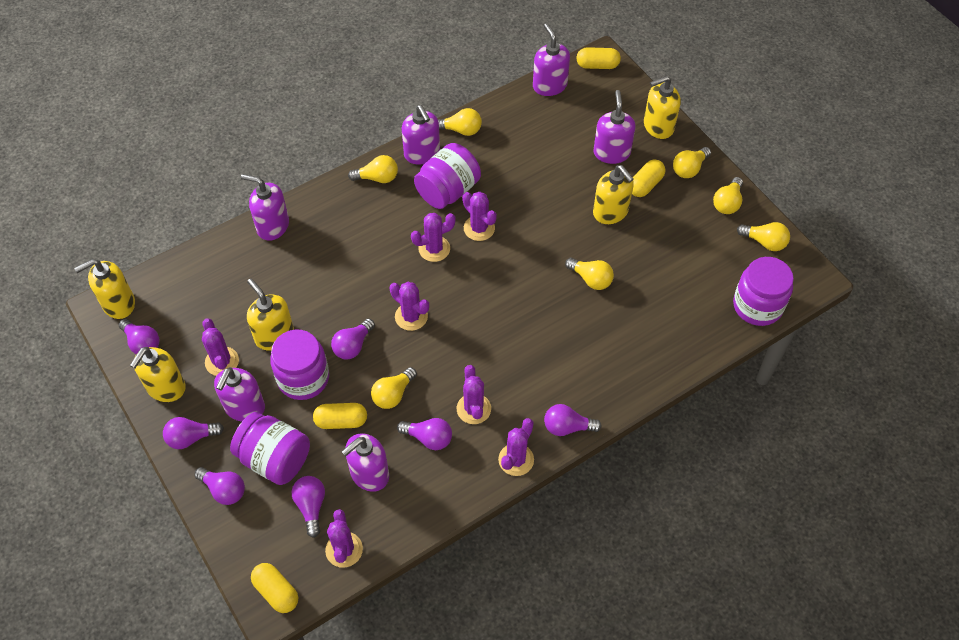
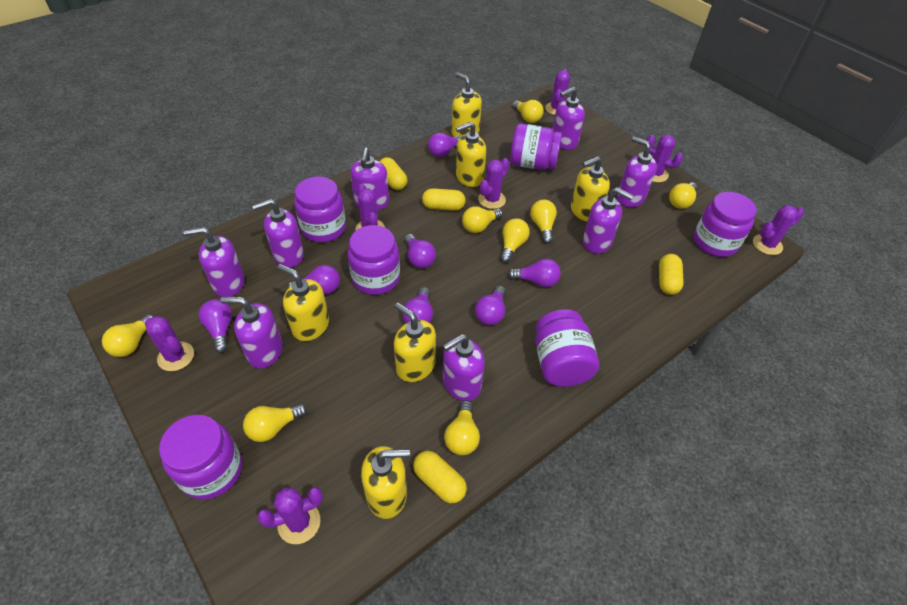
purple jar: 4 -> 6
purple soap dispenser: 6 -> 8
yellow light bulb: 7 -> 8
yellow soap dispenser: 5 -> 6

